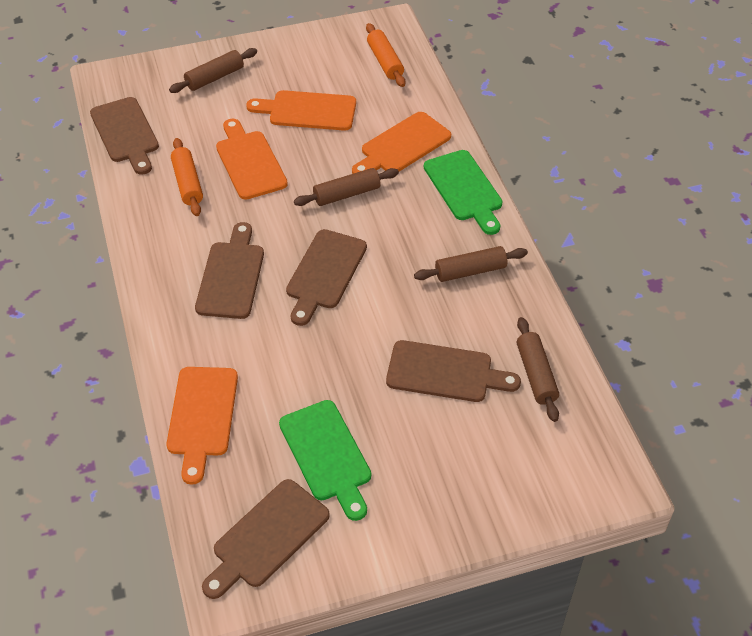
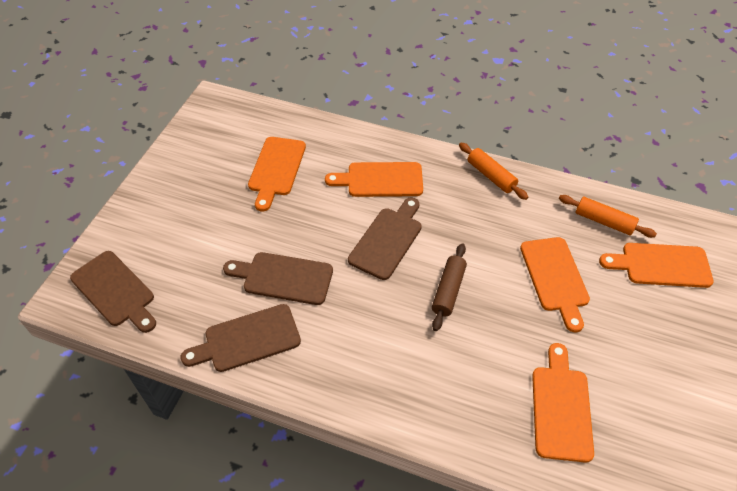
brown cutting board: 5 -> 4
brown rolling pin: 4 -> 1
green cutting board: 2 -> 0
orange cutting board: 4 -> 5

